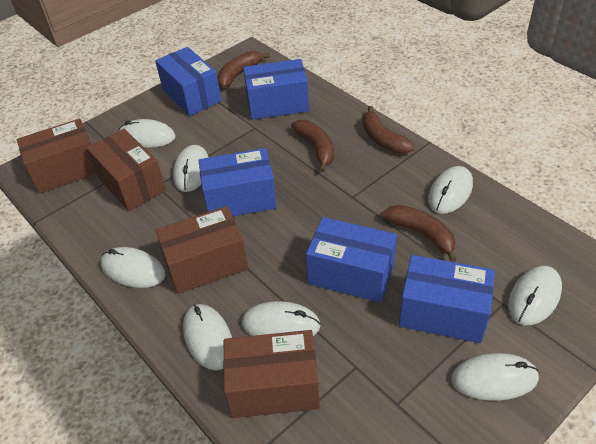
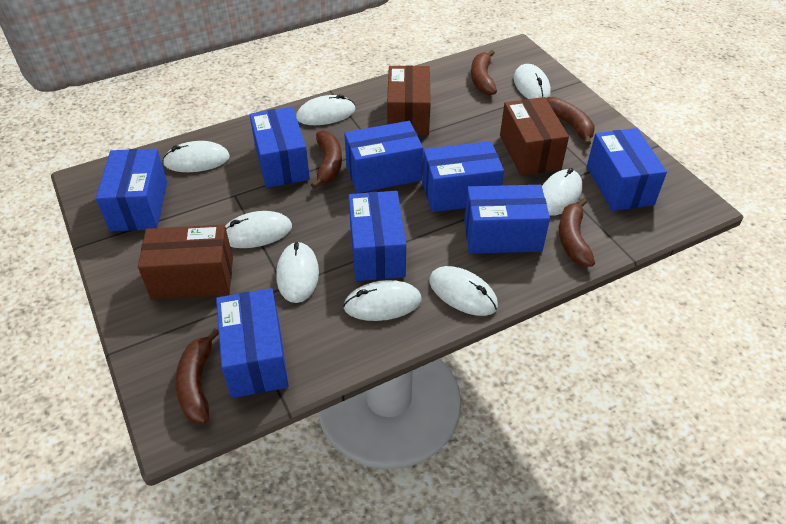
blue box: 5 -> 8
brown banana: 4 -> 5
brown box: 4 -> 3

